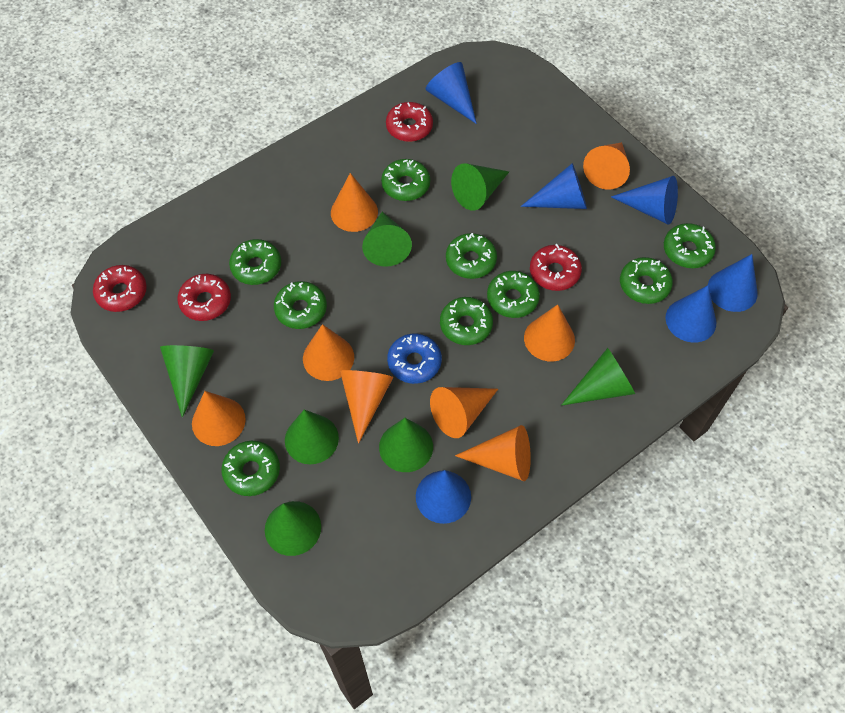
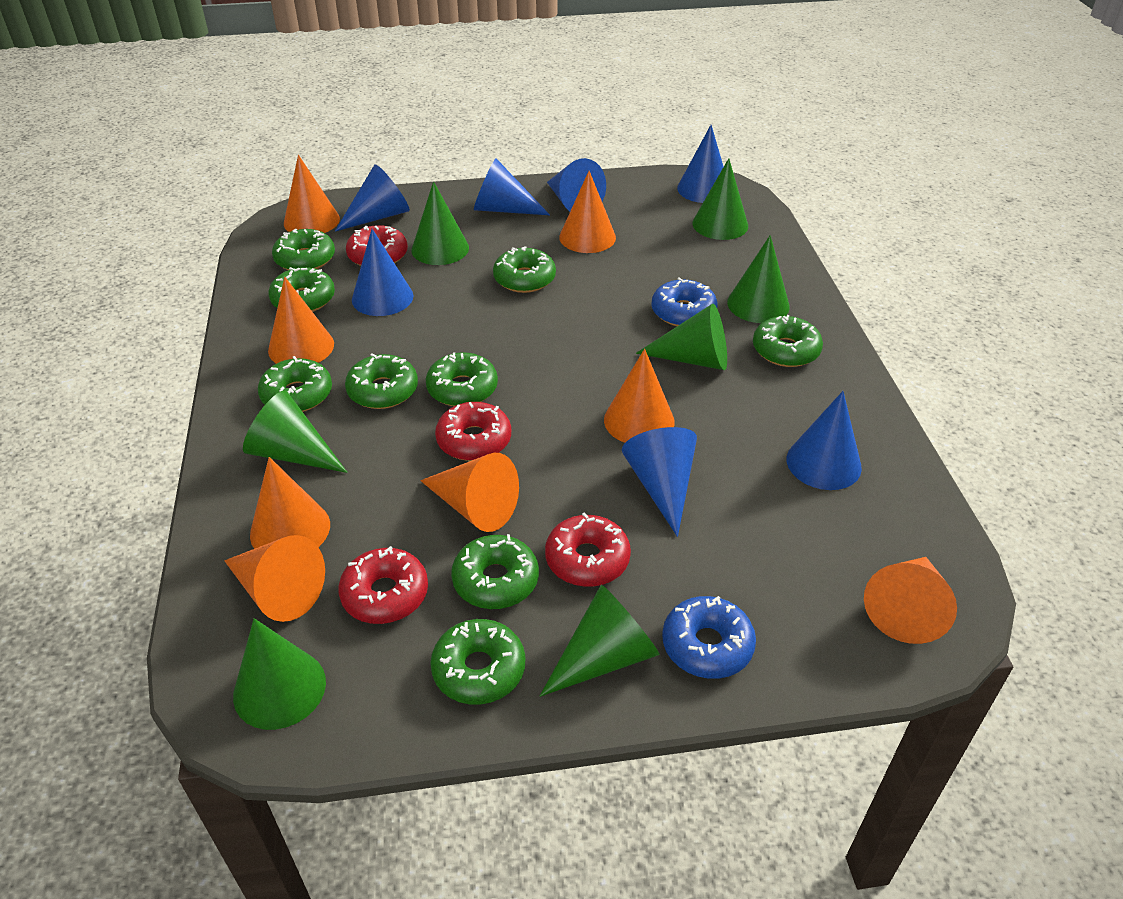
blue cone: 6 -> 7
blue donut: 1 -> 2

